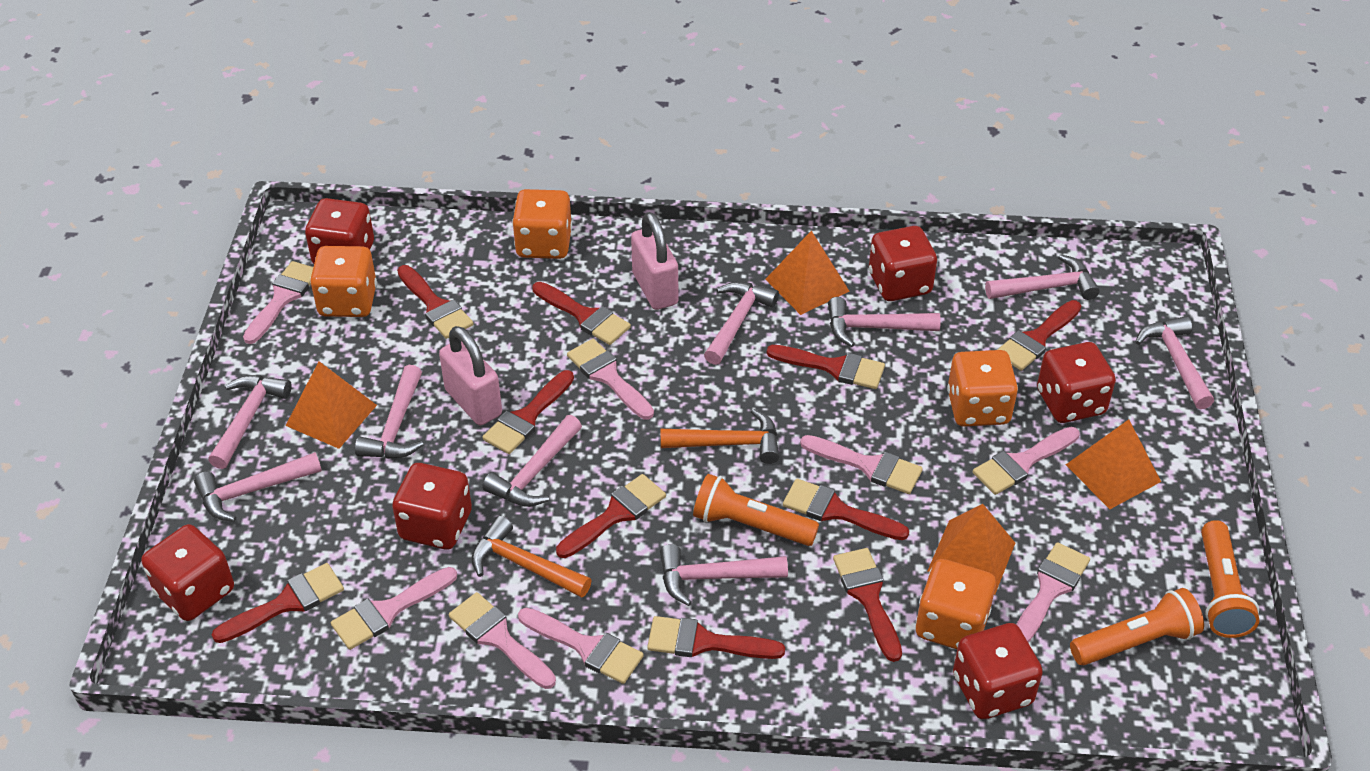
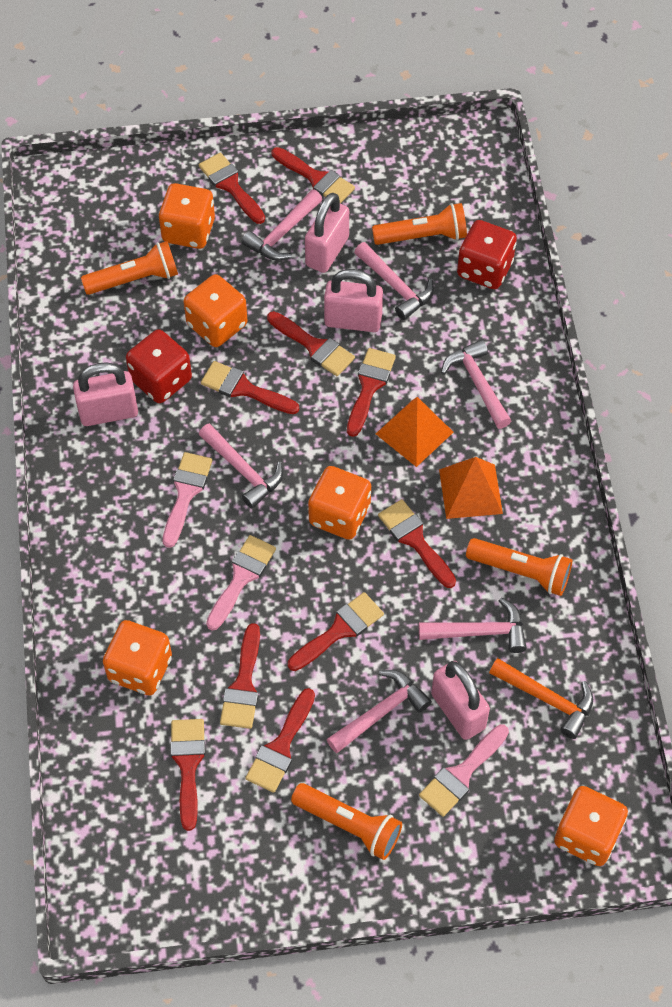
orange dice: 4 -> 5
orange flashlight: 3 -> 4
orange hammer: 2 -> 1
orange pyramid: 4 -> 2
pink brush: 8 -> 3
pink hammer: 9 -> 6
pink padlock: 2 -> 4
red dice: 6 -> 2

